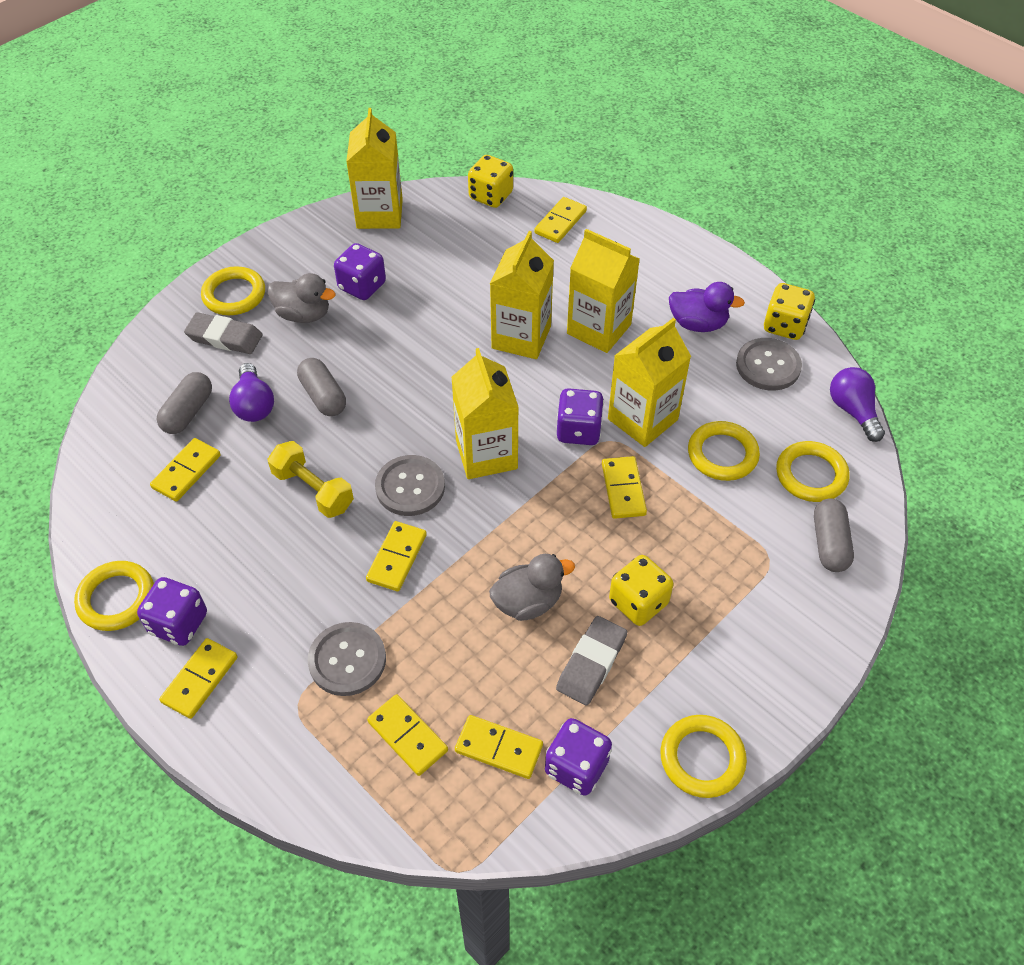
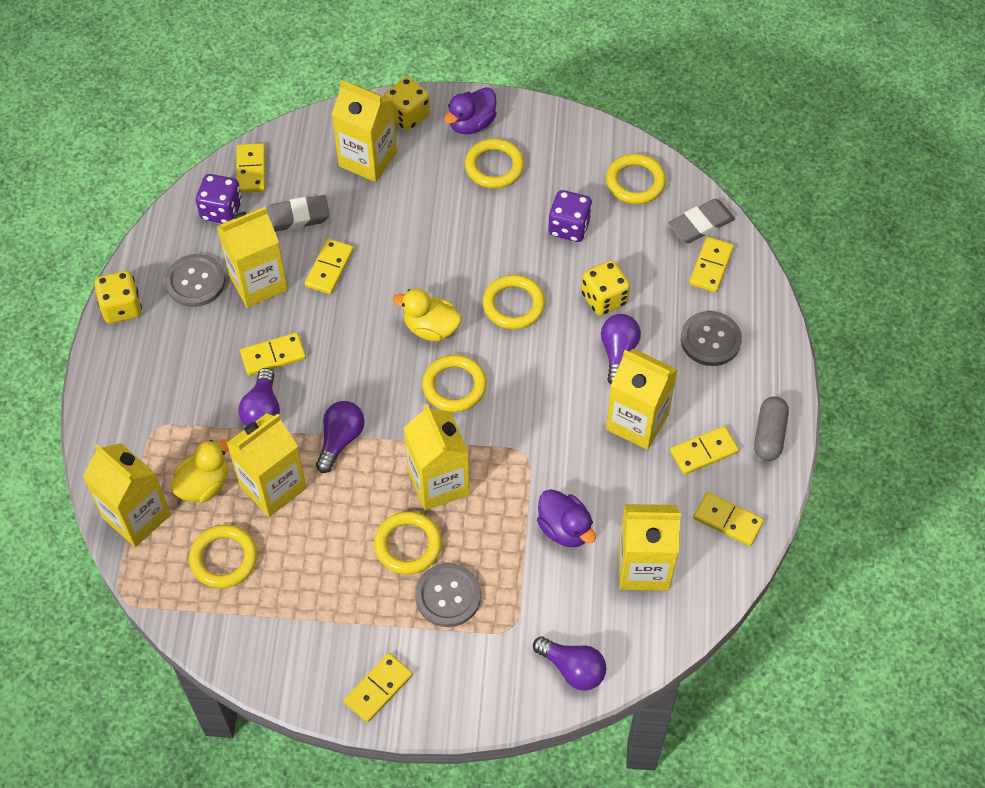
grey capsule: 3 -> 1
grey duck: 2 -> 0
purple dice: 4 -> 2
purple duck: 1 -> 2
purple light bulb: 2 -> 4
yellow carton: 5 -> 7
yellow duck: 0 -> 2
yellow dumbbell: 1 -> 0
yellow ring: 5 -> 6

